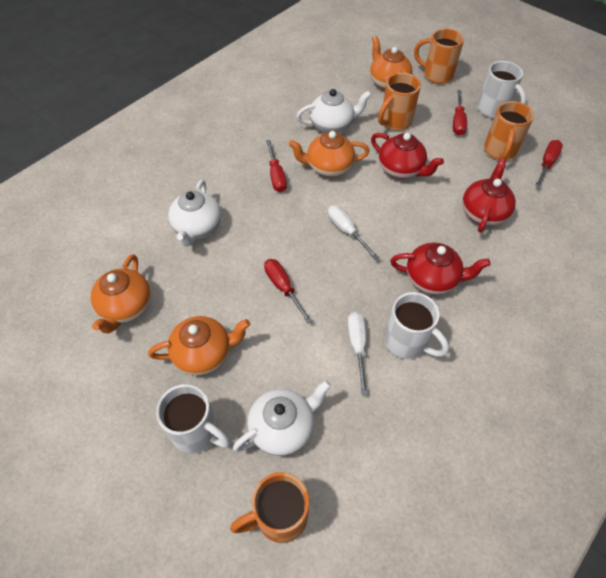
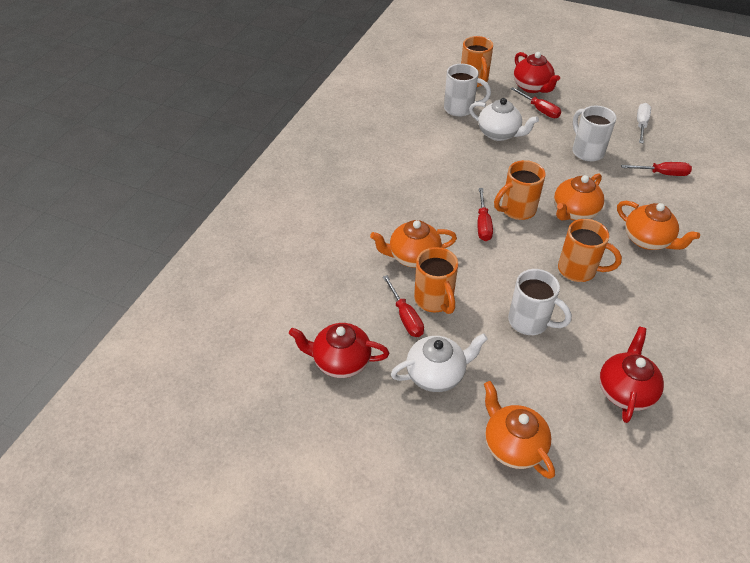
white screwdriver: 2 -> 1
white teapot: 3 -> 2

